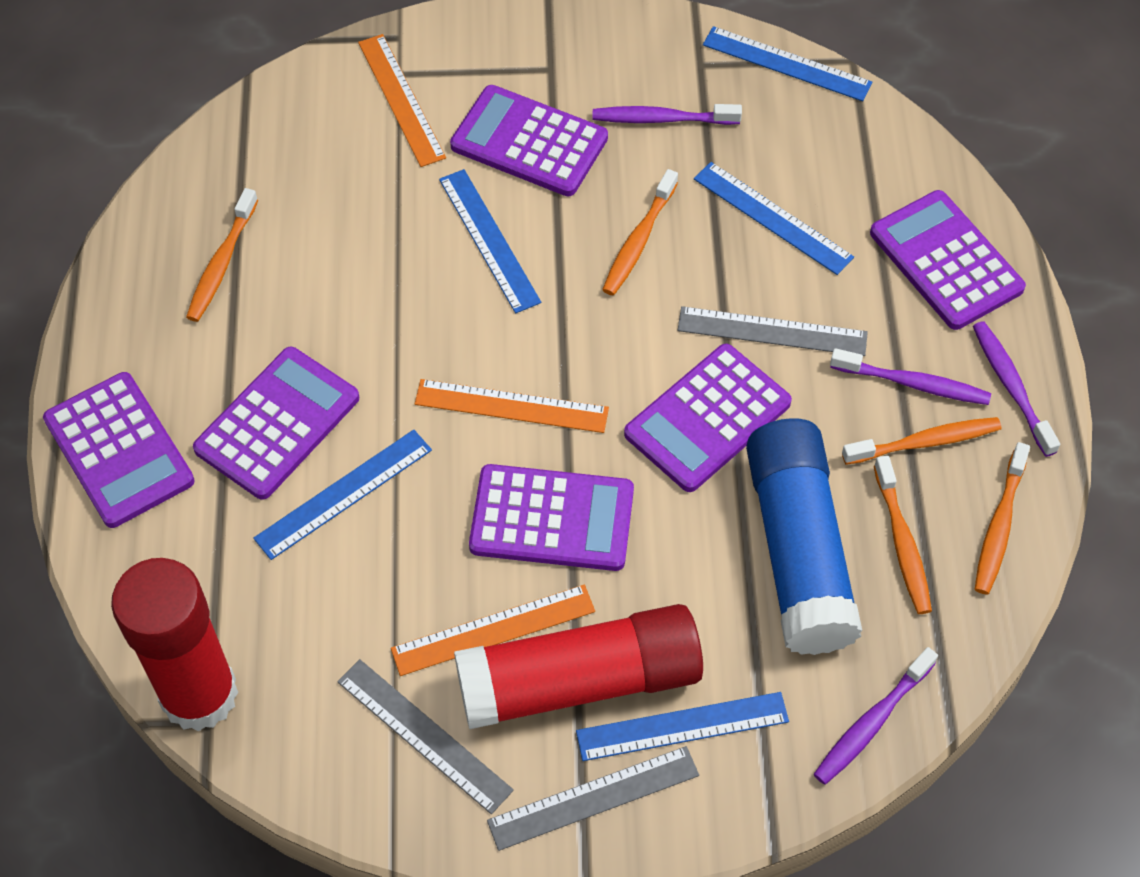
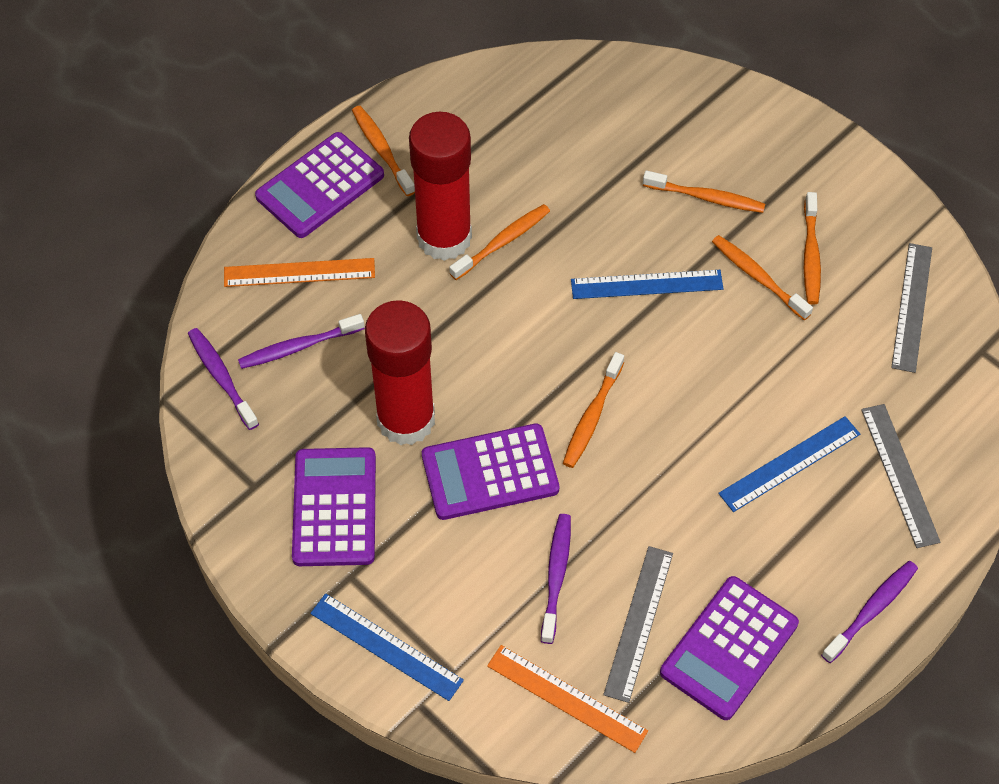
blue glue stick: 1 -> 0
blue ruler: 5 -> 3
orange ruler: 3 -> 2
orange toothbrush: 5 -> 6
purple calculator: 6 -> 4

